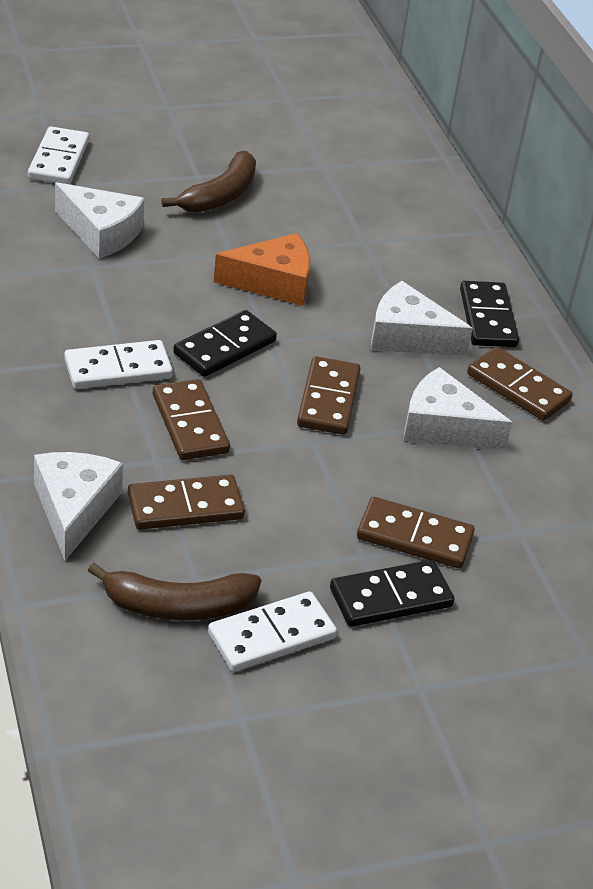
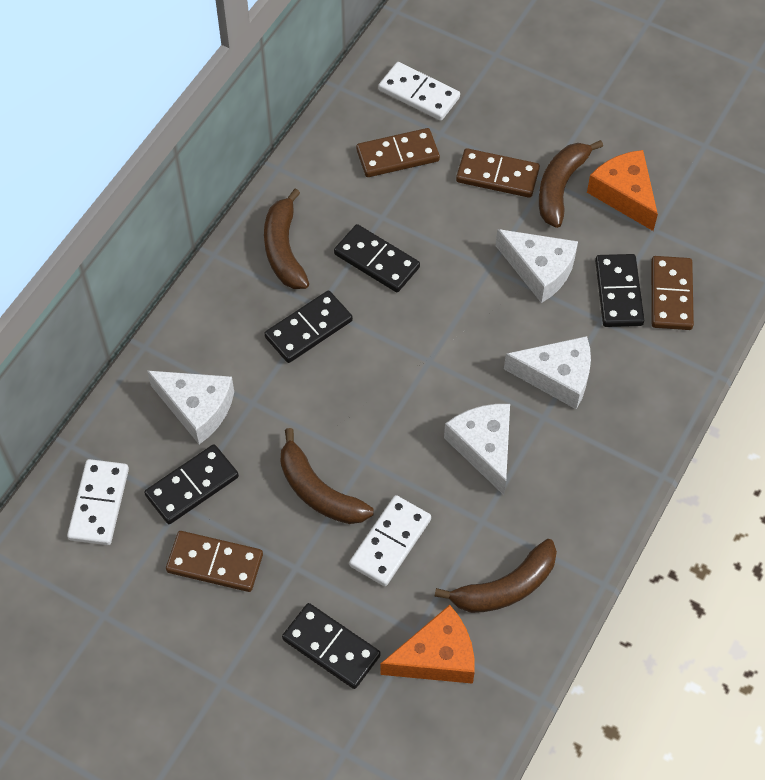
black domino: 3 -> 5
brown banana: 2 -> 4
brown domino: 5 -> 4
orange cheese: 1 -> 2

